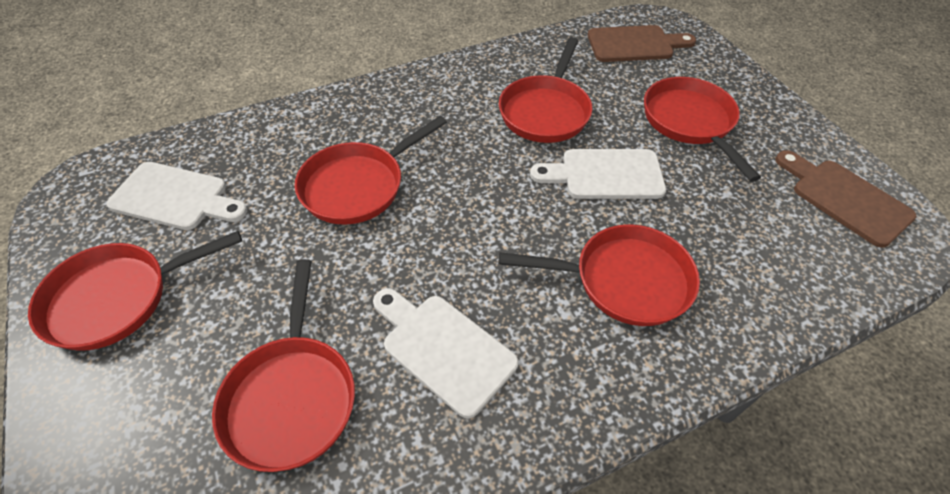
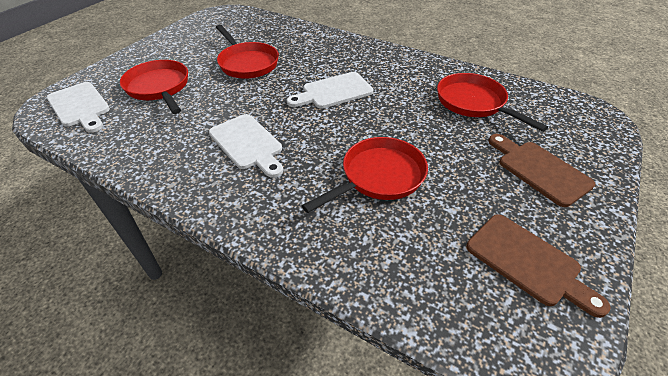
red pan: 6 -> 4

